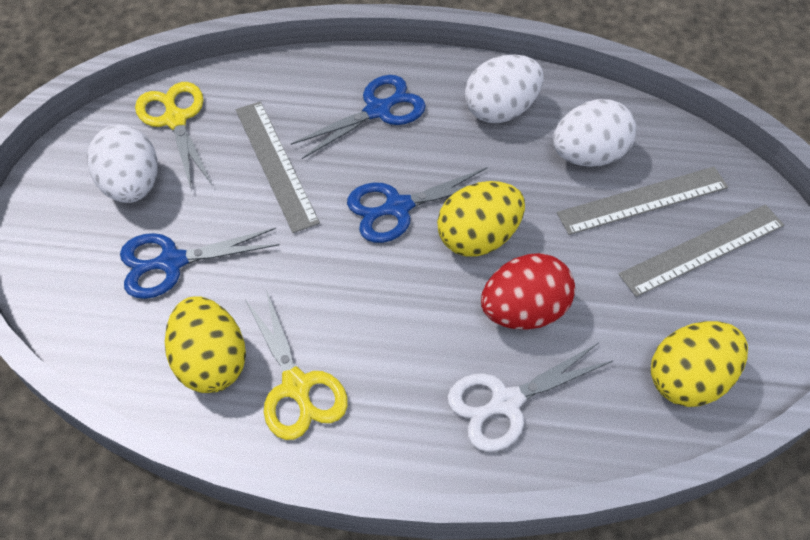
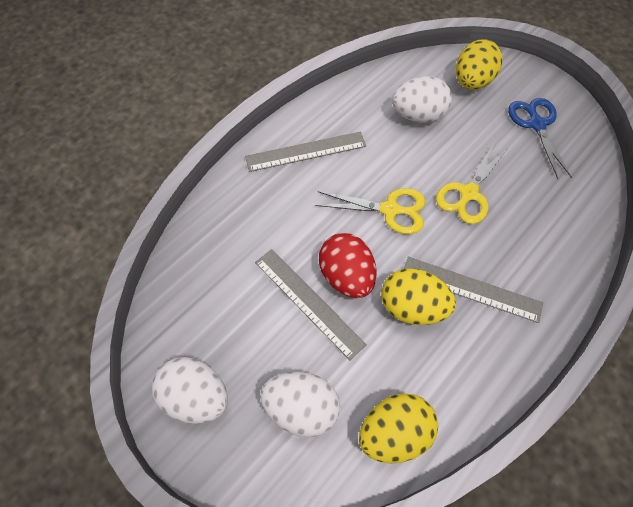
blue scissors: 3 -> 1
white scissors: 1 -> 0

